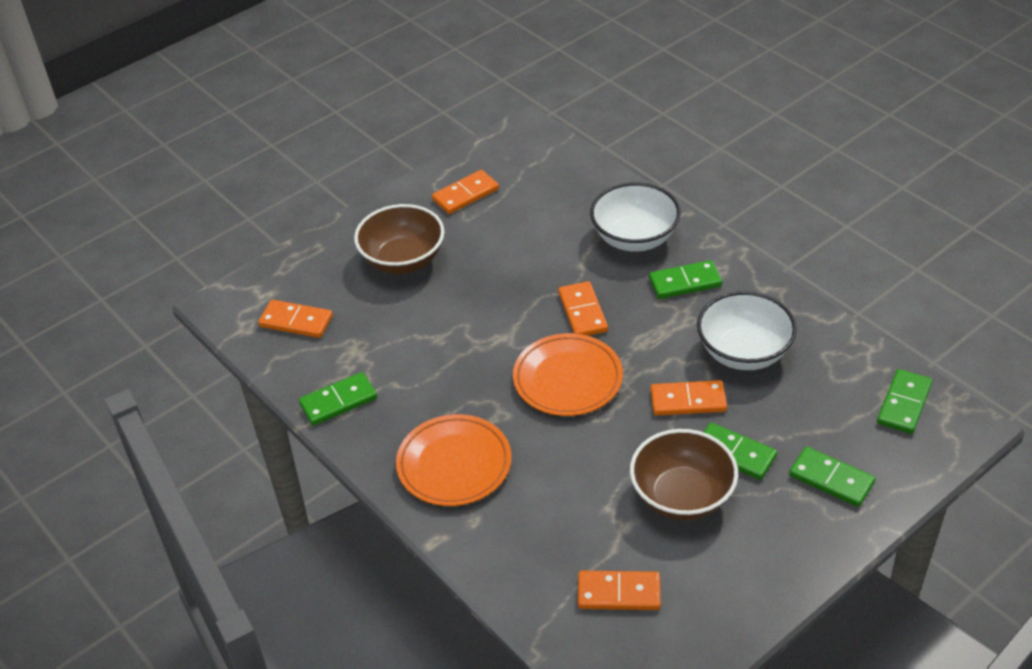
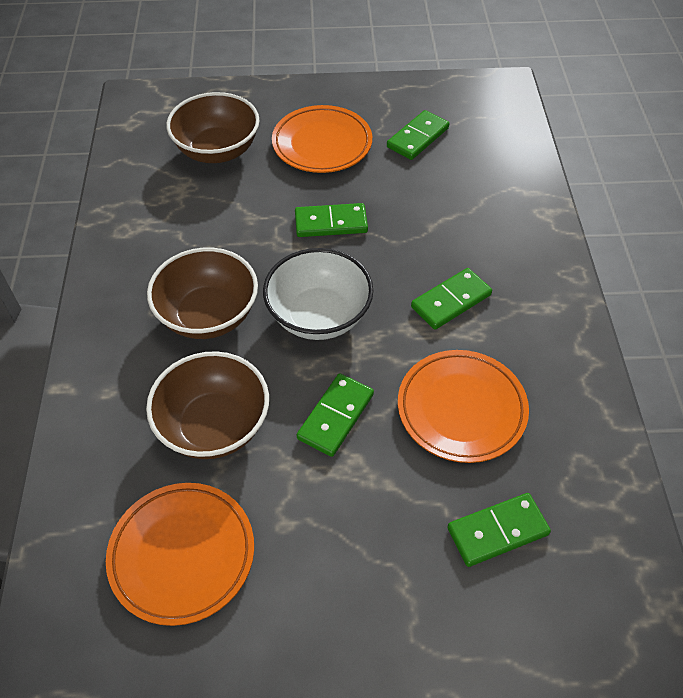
brown bowl: 2 -> 3
orange domino: 5 -> 0
orange plate: 2 -> 3
white bowl: 2 -> 1

